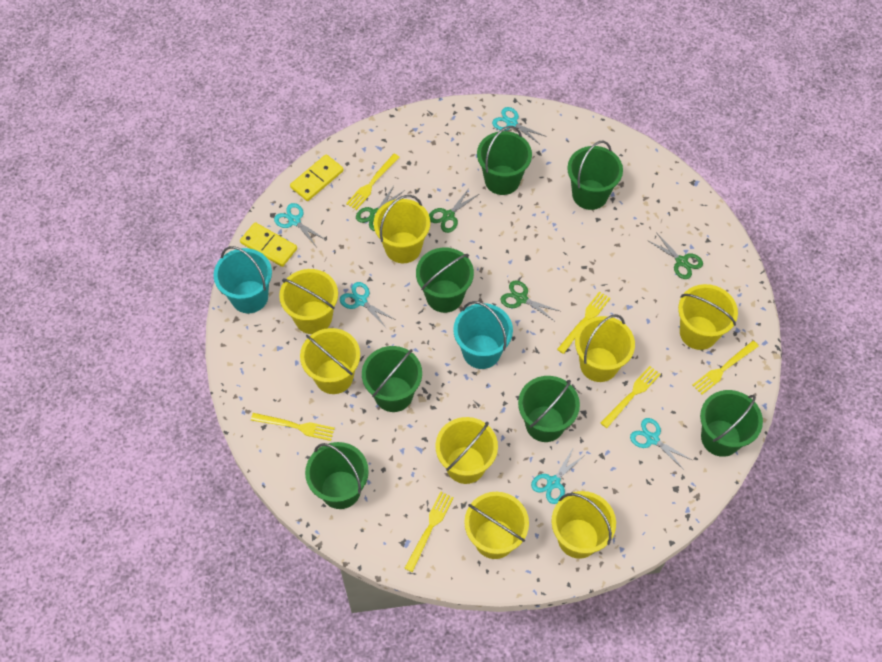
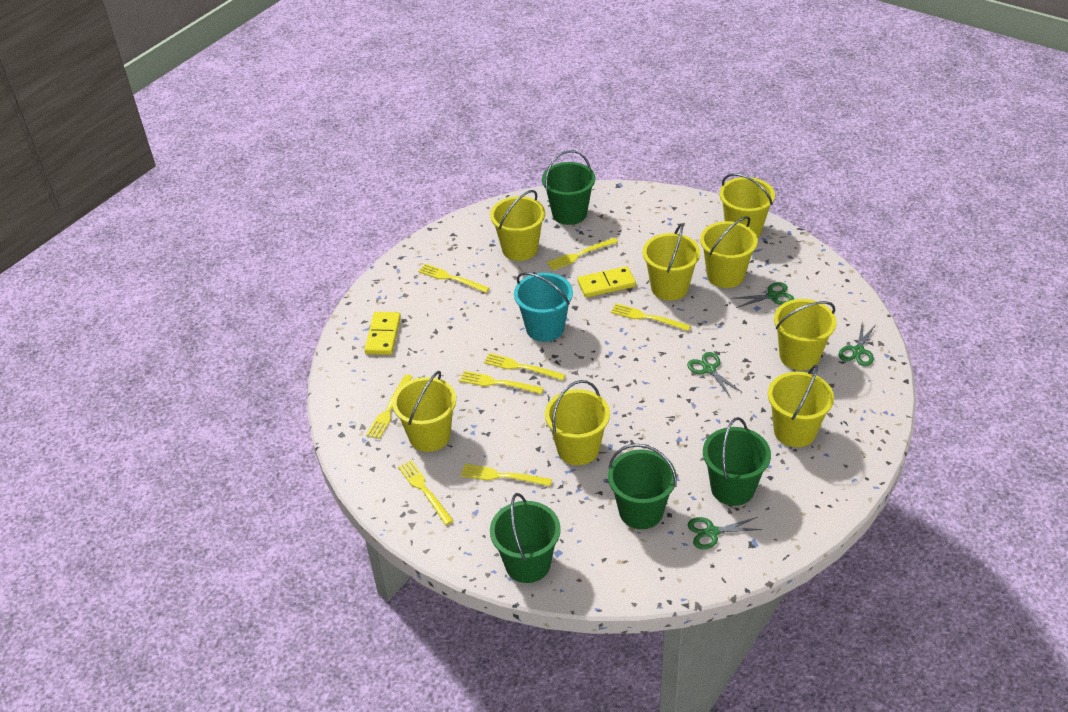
green bucket: 7 -> 4
turquoise bucket: 2 -> 1
turquoise scissors: 5 -> 0
yellow fork: 6 -> 8

